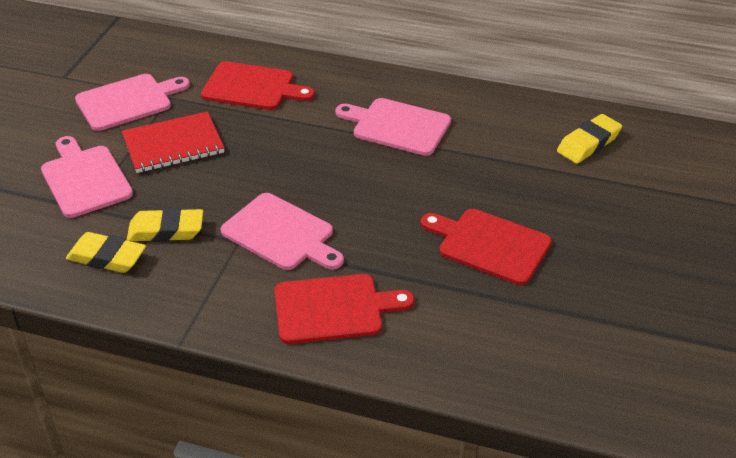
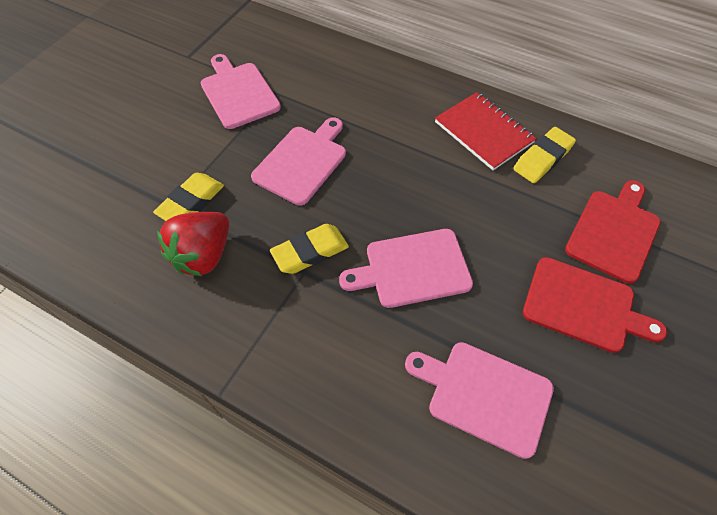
red cutting board: 3 -> 2
red strawberry: 0 -> 1

